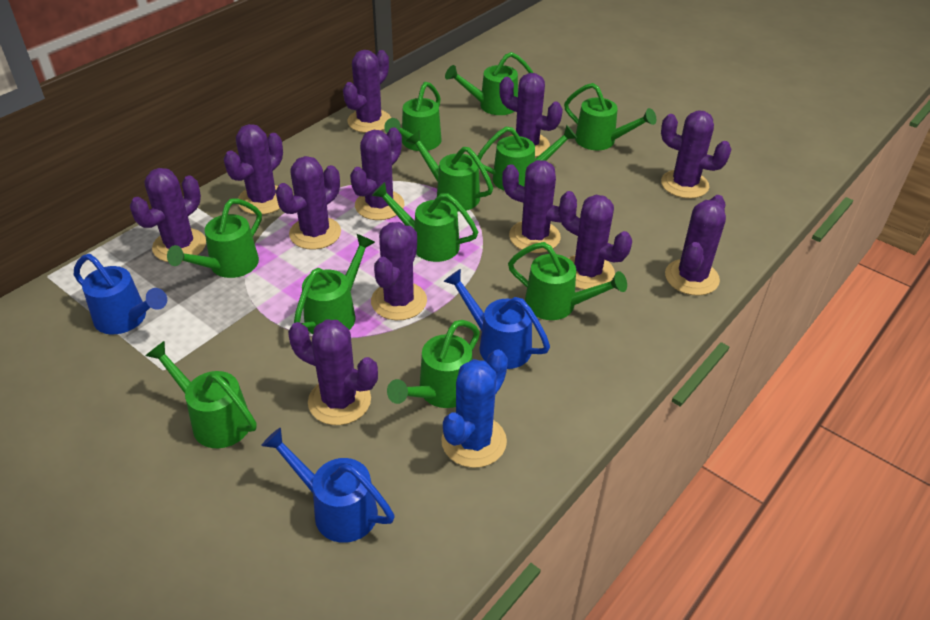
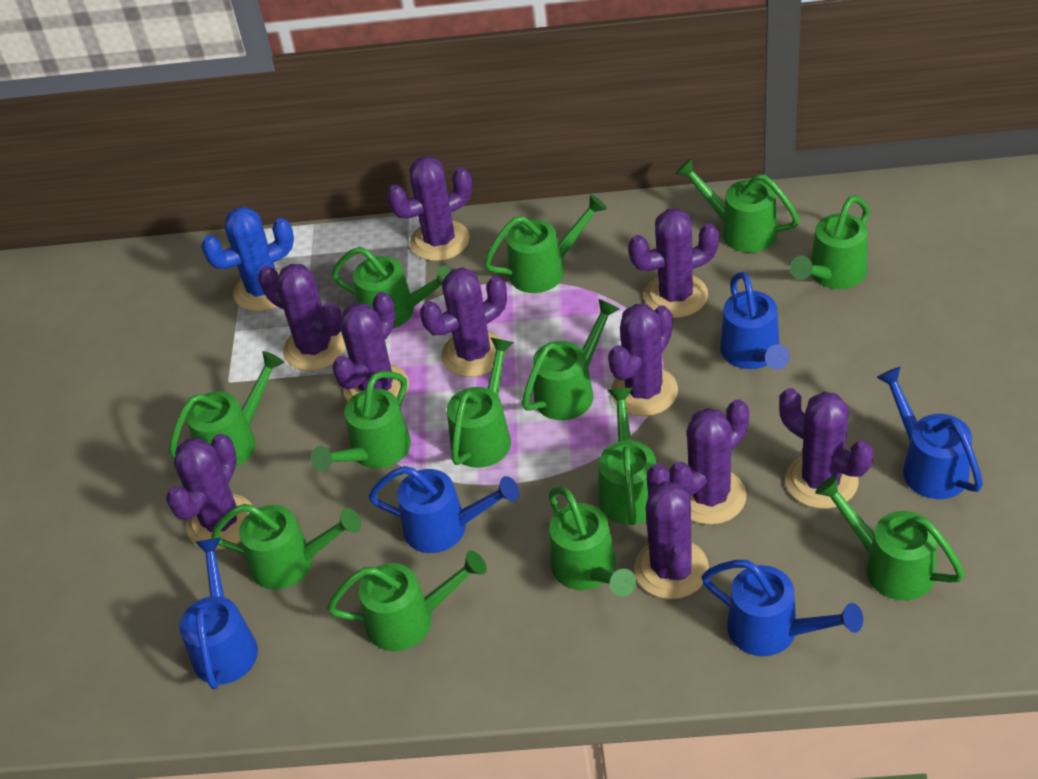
blue watering can: 3 -> 5
green watering can: 11 -> 13
purple cactus: 12 -> 10

